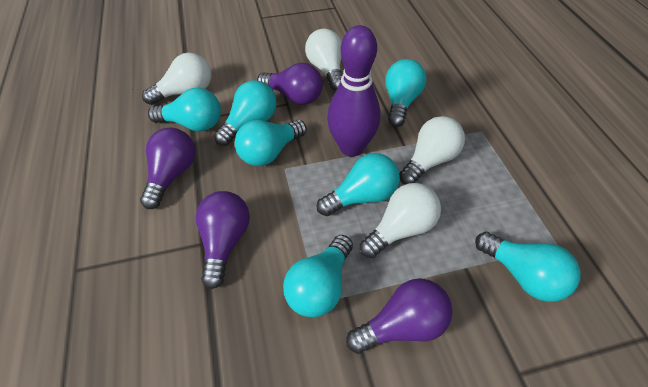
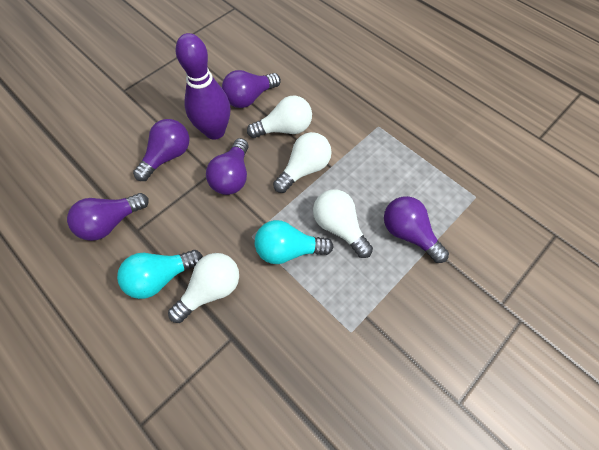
purple light bulb: 4 -> 5
turquoise light bulb: 7 -> 2

